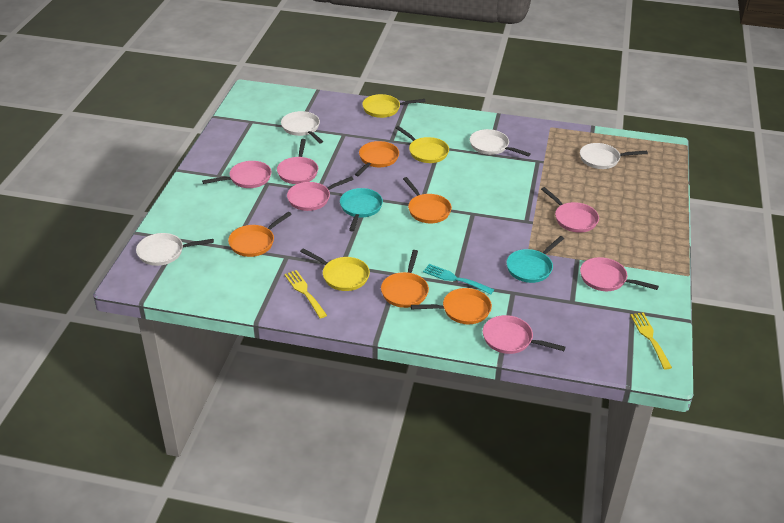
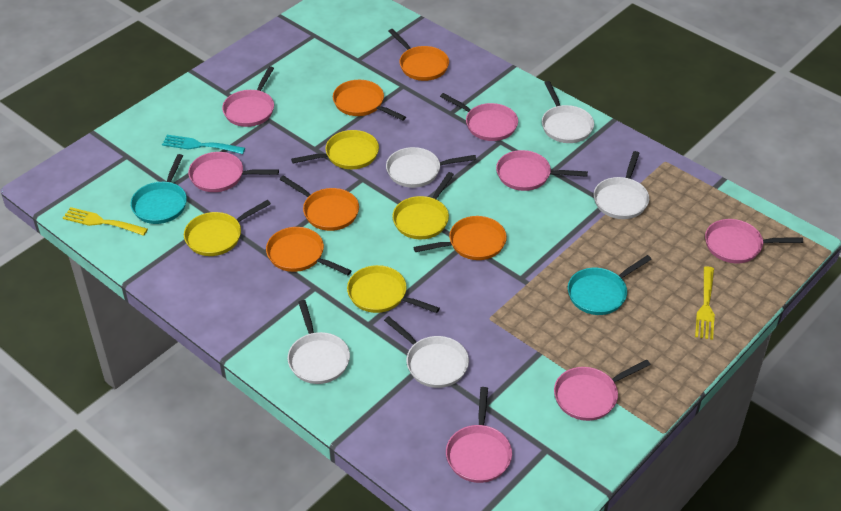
pink pan: 6 -> 7
white pan: 4 -> 5
yellow pan: 3 -> 4

